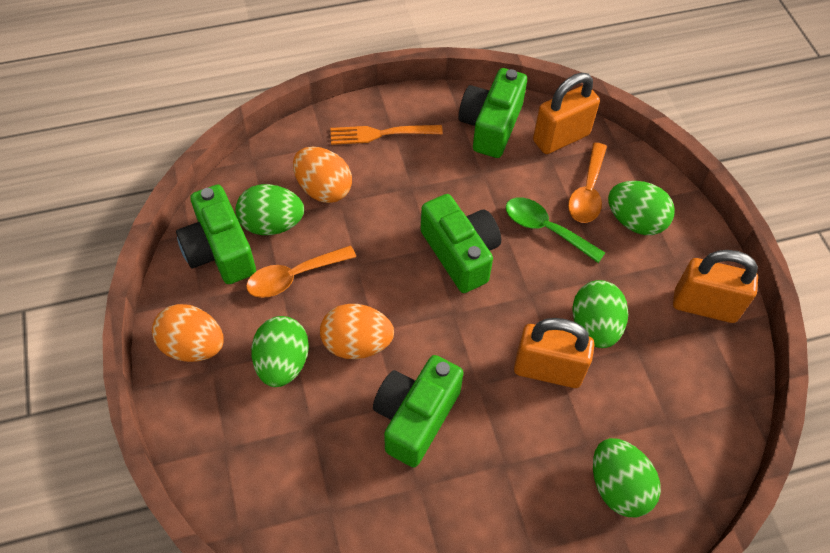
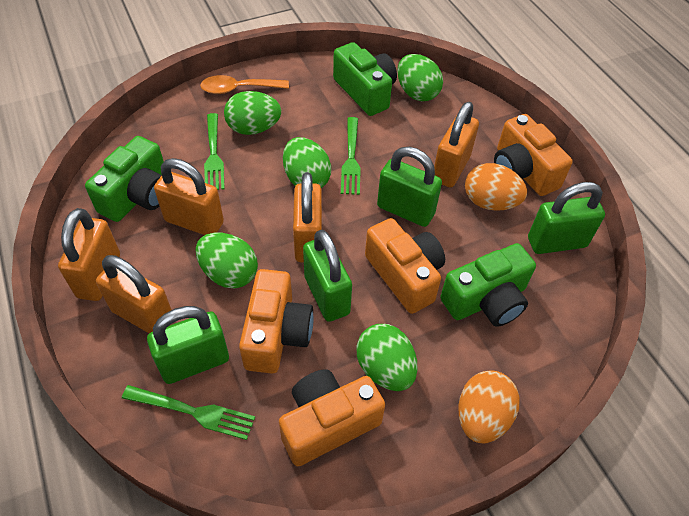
green camera: 4 -> 3
green fork: 0 -> 3
green padlock: 0 -> 4
green spoon: 1 -> 0
orange camera: 0 -> 4
orange egg: 3 -> 2
orange fork: 1 -> 0
orange padlock: 3 -> 5
orange spoon: 2 -> 1

